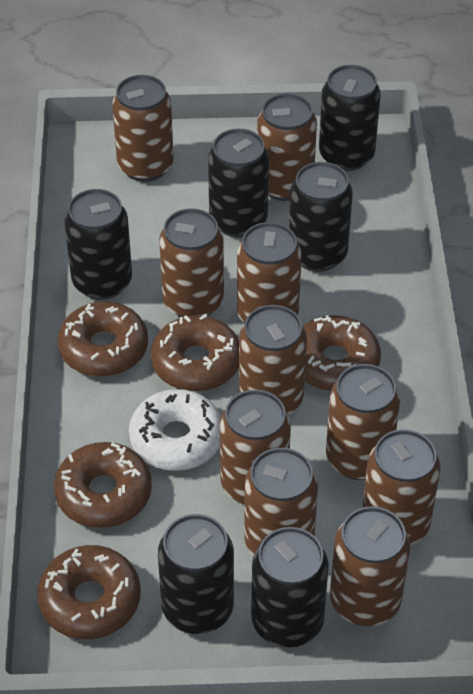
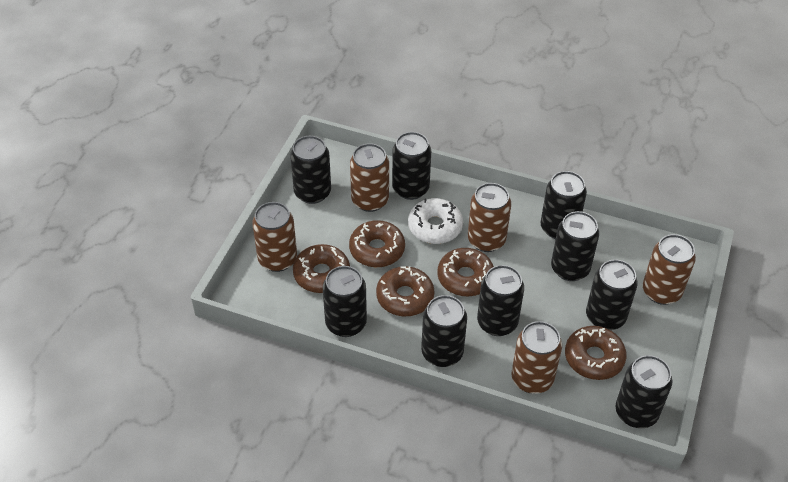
black can: 6 -> 9
brown can: 10 -> 5

